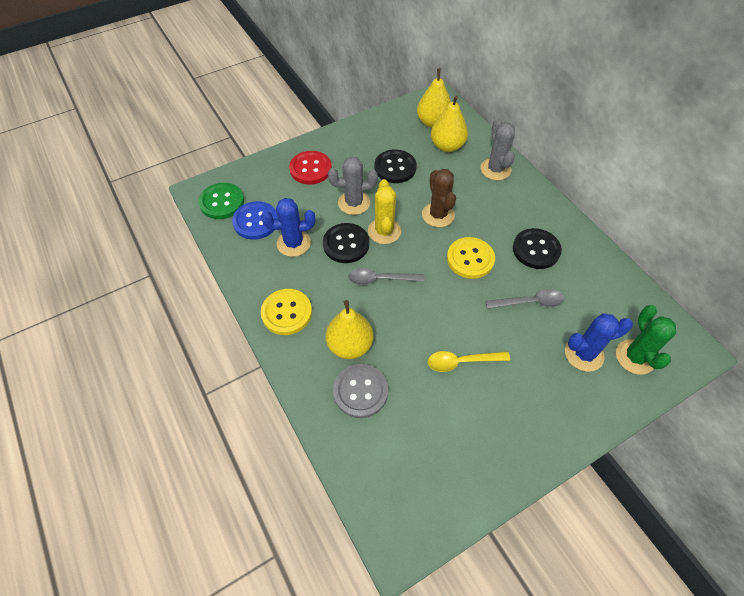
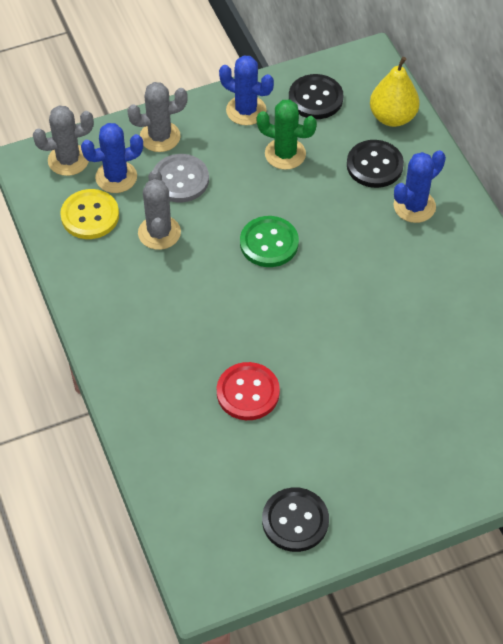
blue button: 1 -> 0
blue cactus: 2 -> 3
brown cactus: 1 -> 0
grey cactus: 2 -> 3
grey spoon: 2 -> 0
yellow button: 2 -> 1
yellow cactus: 1 -> 0
yellow pear: 3 -> 1
yellow spoon: 1 -> 0

